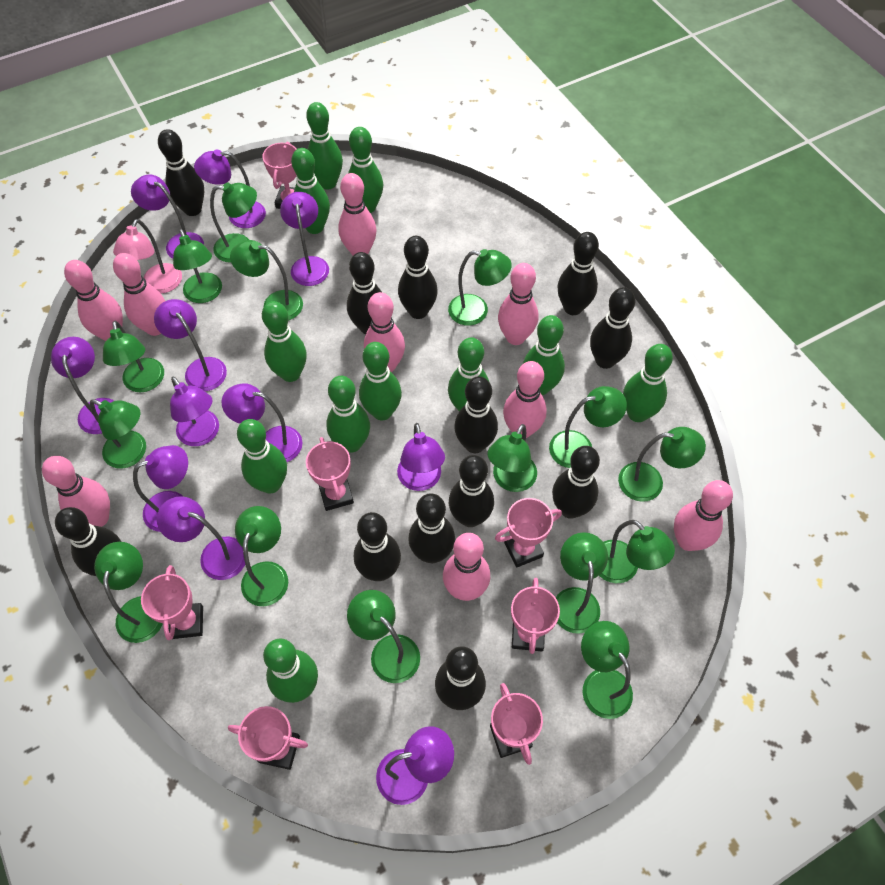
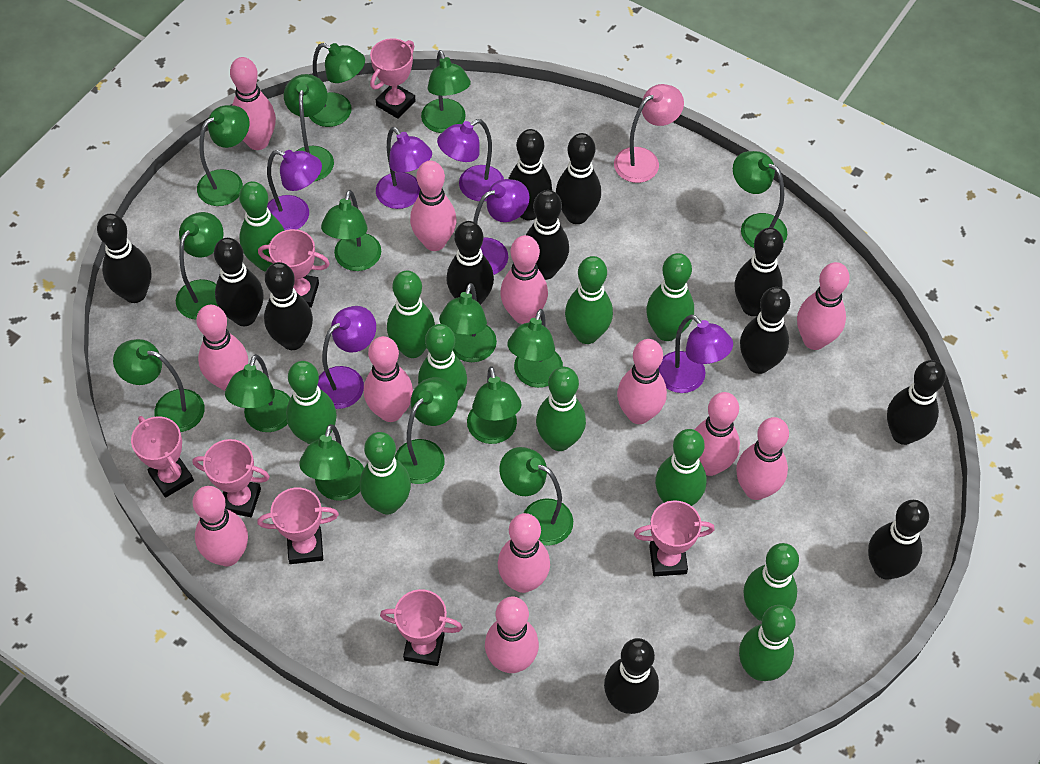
pink bowling pin: 9 -> 12
purple lamp: 11 -> 6

